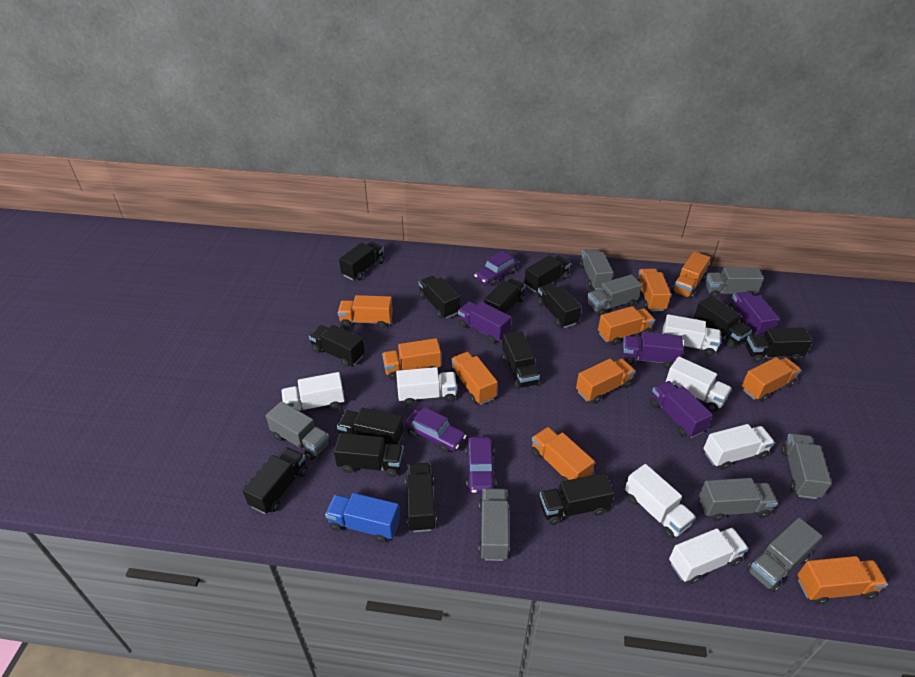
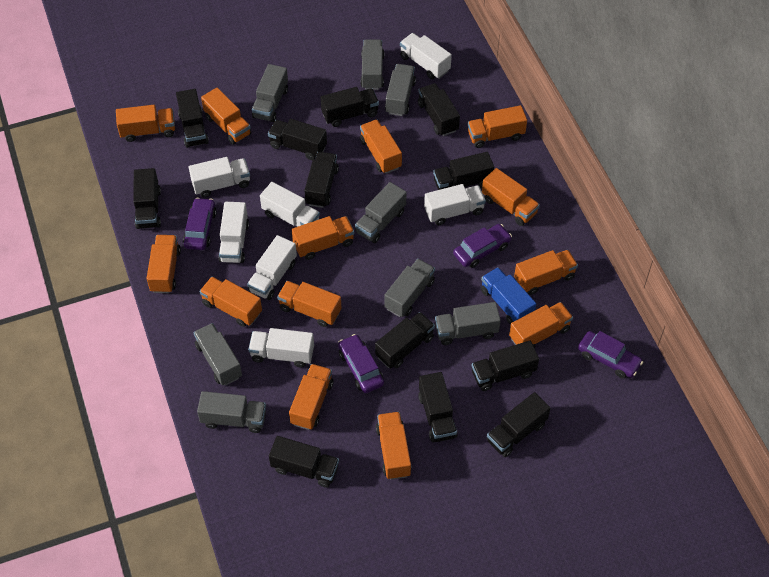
black truck: 14 -> 12
orange truck: 10 -> 13
purple car: 3 -> 4
purple truck: 4 -> 0

